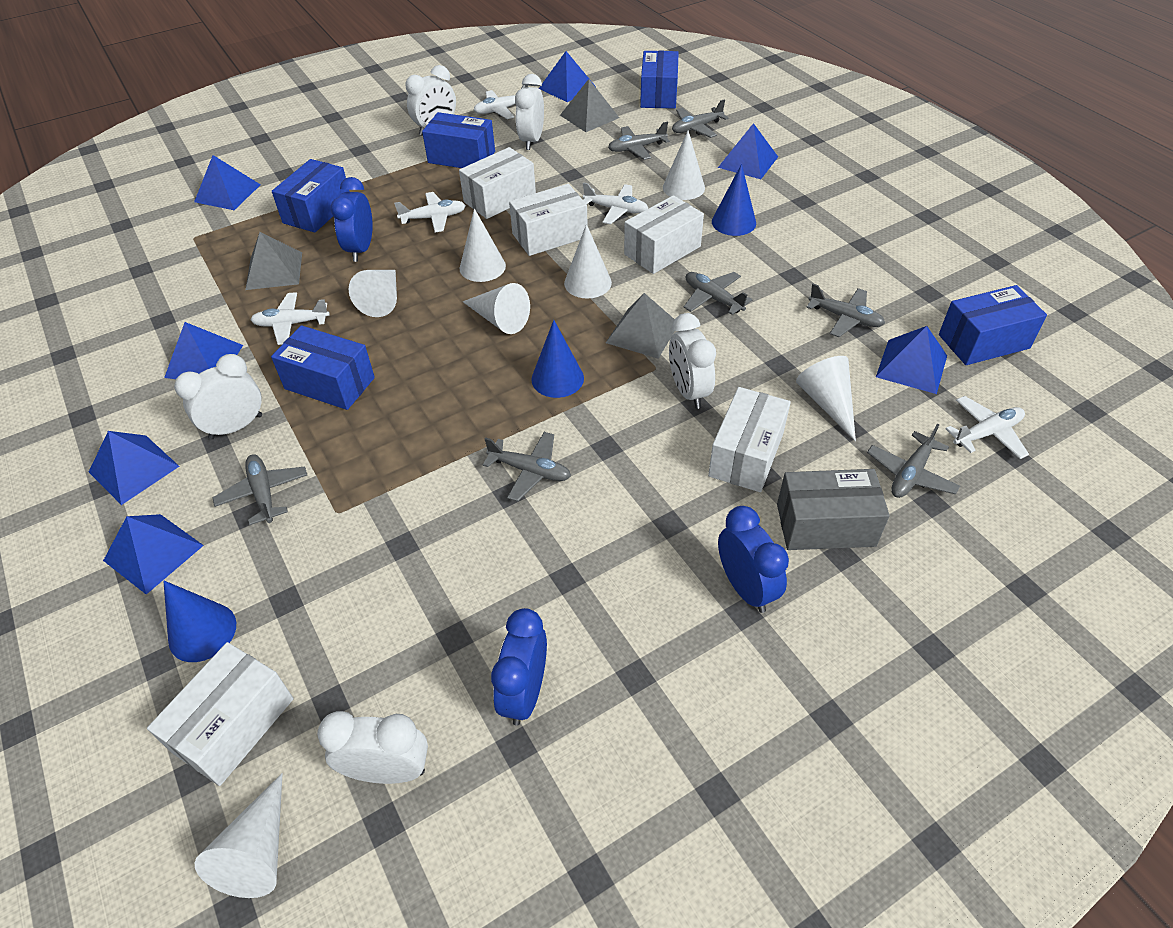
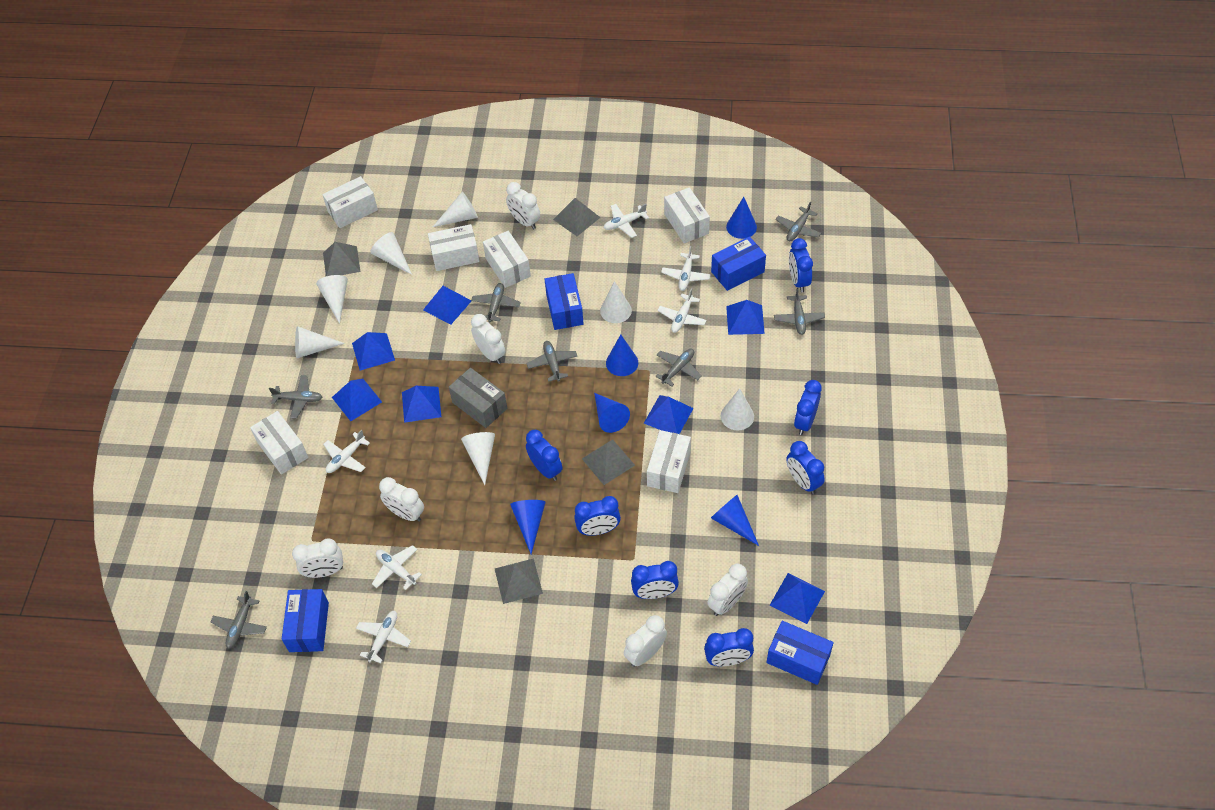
blue box: 5 -> 4
blue clock: 3 -> 7
blue cone: 3 -> 5
grey pyramid: 3 -> 4
white box: 5 -> 6
white clock: 5 -> 6
white plane: 5 -> 6

